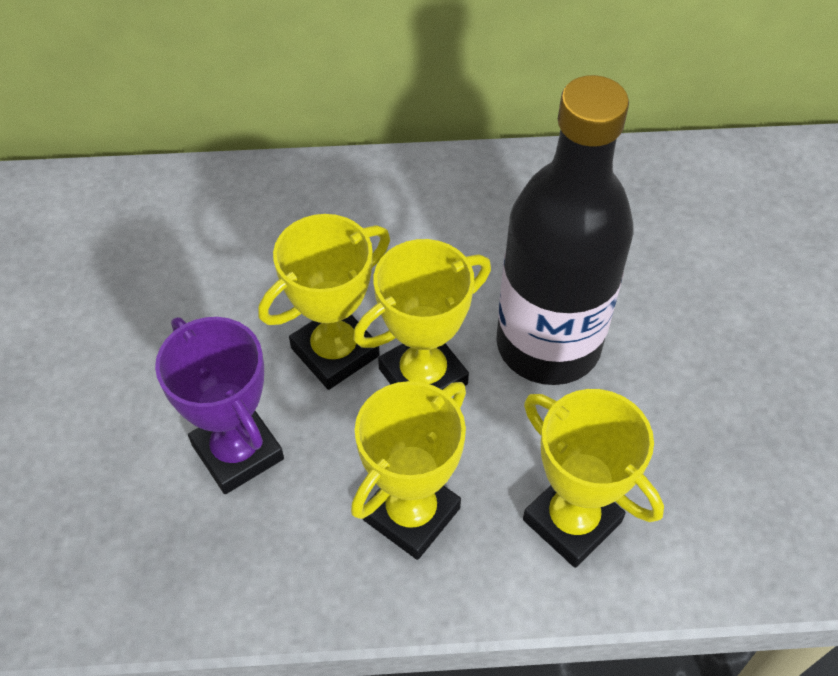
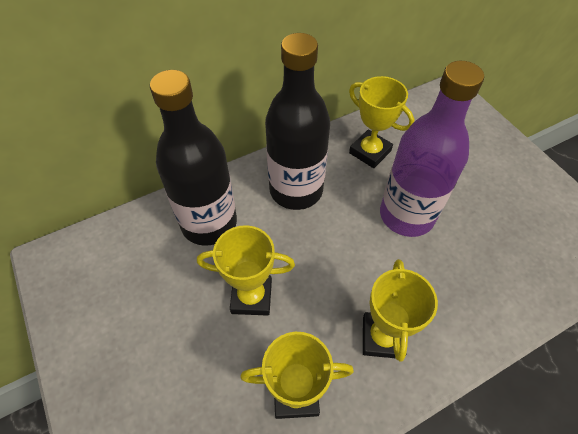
black bottle: 1 -> 2
purple bottle: 0 -> 1
purple trophy: 1 -> 0

